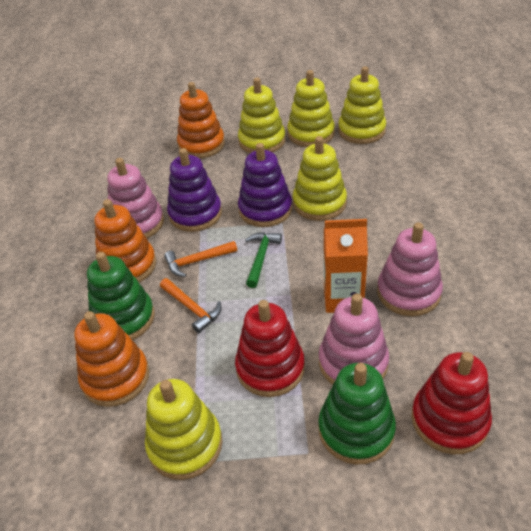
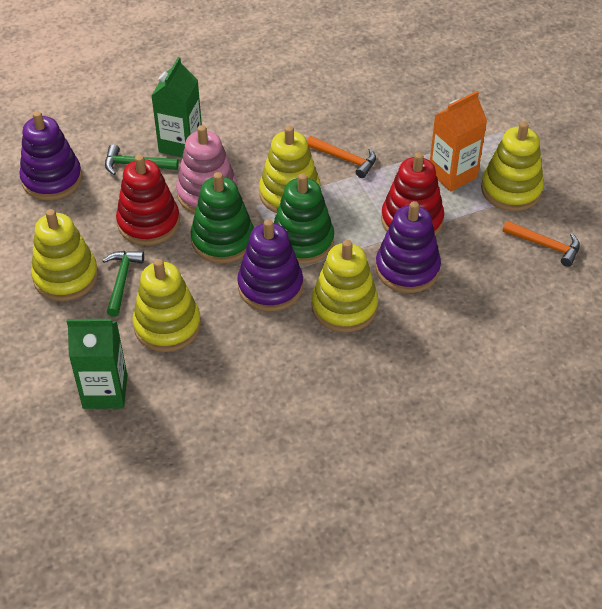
green carton: 0 -> 2
green hammer: 1 -> 2
orange stacking toy: 3 -> 0
pink stacking toy: 3 -> 1
purple stacking toy: 2 -> 3

